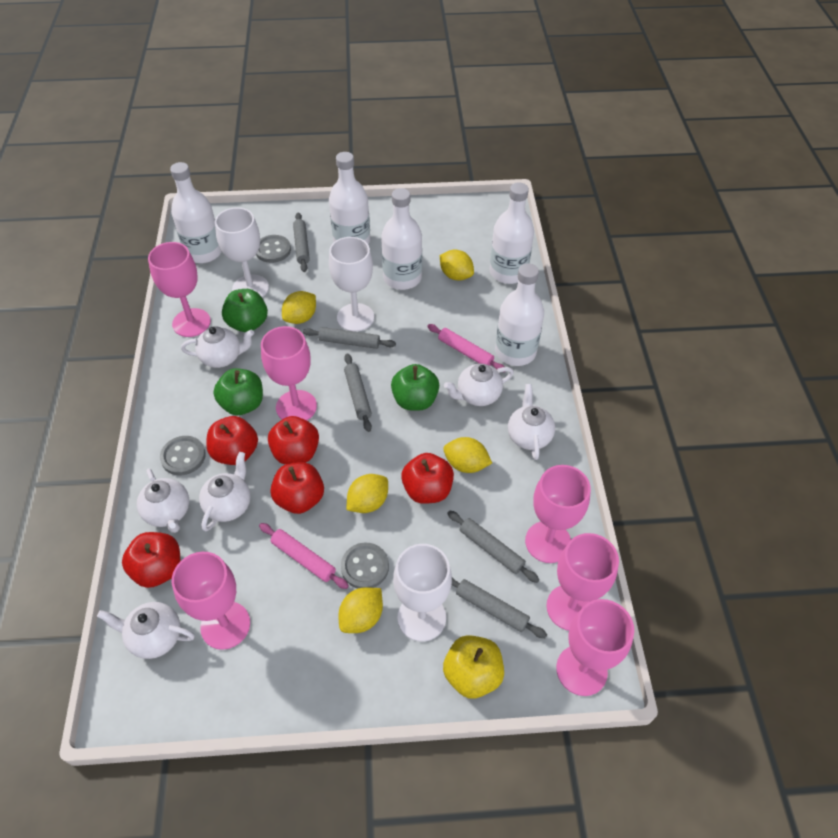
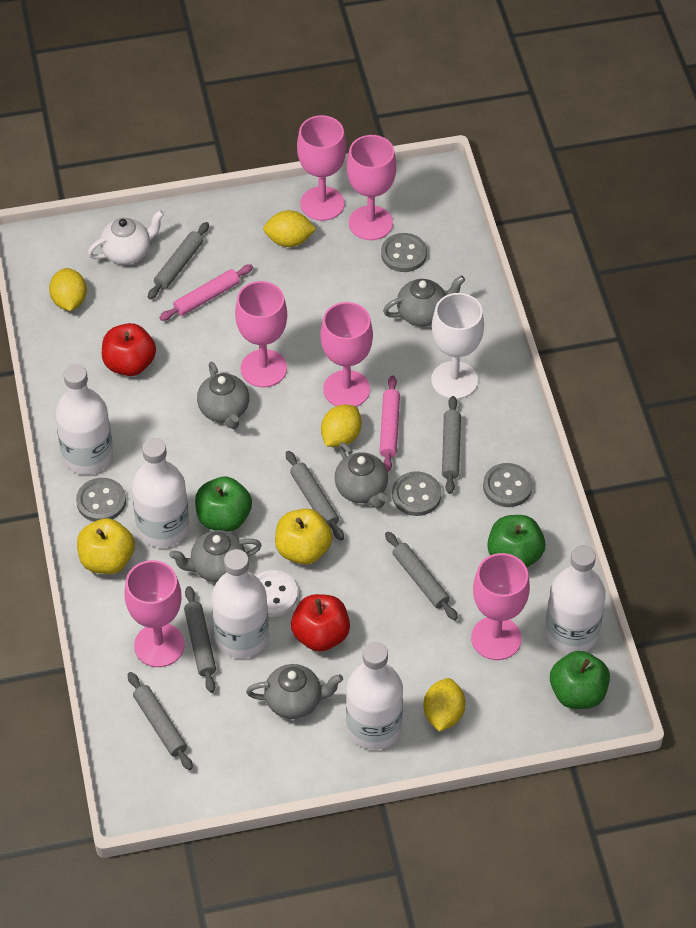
grey button: 3 -> 4
grey rolling pin: 5 -> 6
grey teapot: 0 -> 5
red apple: 5 -> 2
white button: 0 -> 1
white goblet: 3 -> 1
white teapot: 6 -> 1
yellow apple: 1 -> 2
yellow lemon: 5 -> 4

